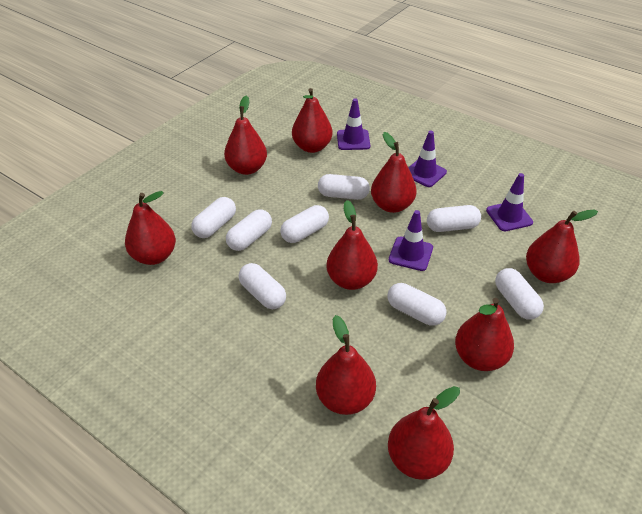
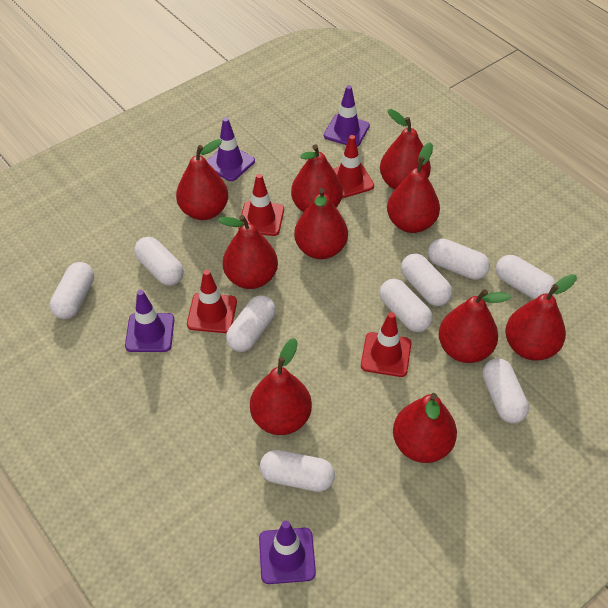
red pear: 9 -> 10
red traffic cone: 0 -> 4
white capsule: 8 -> 9

